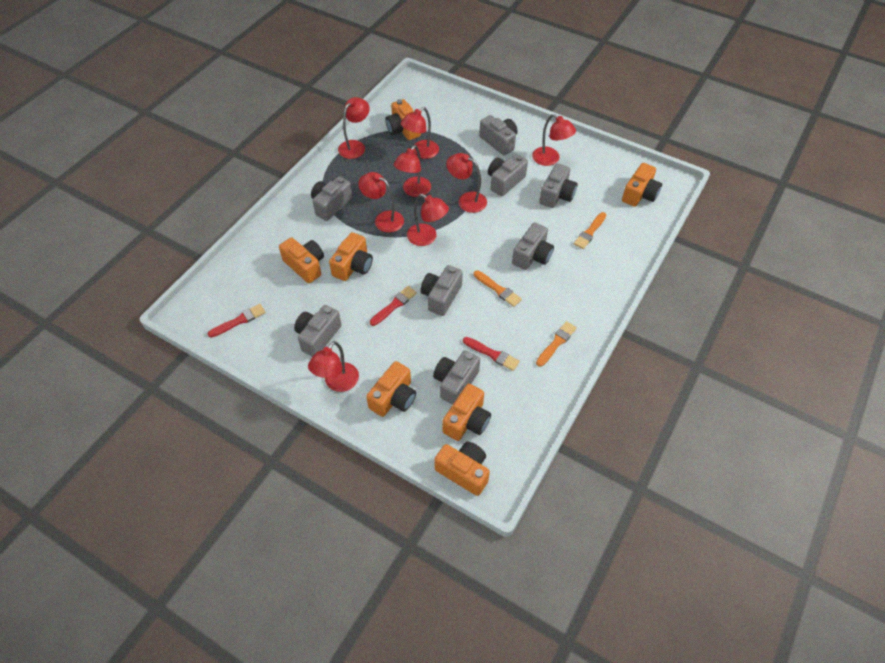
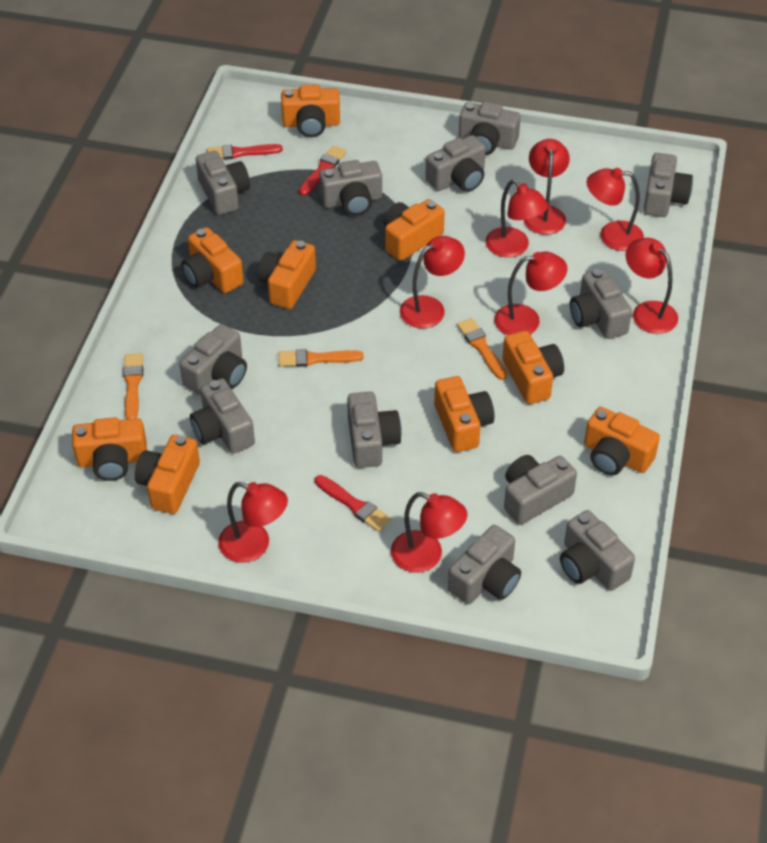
grey camera: 8 -> 12
orange camera: 7 -> 9

